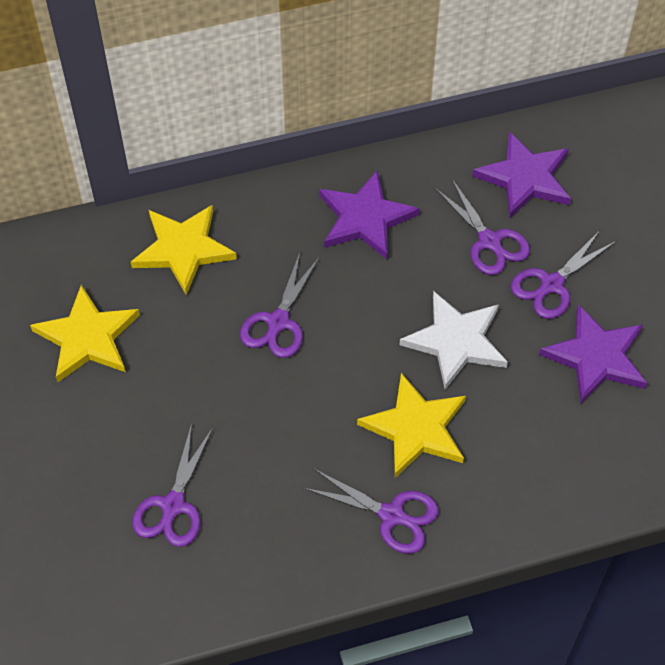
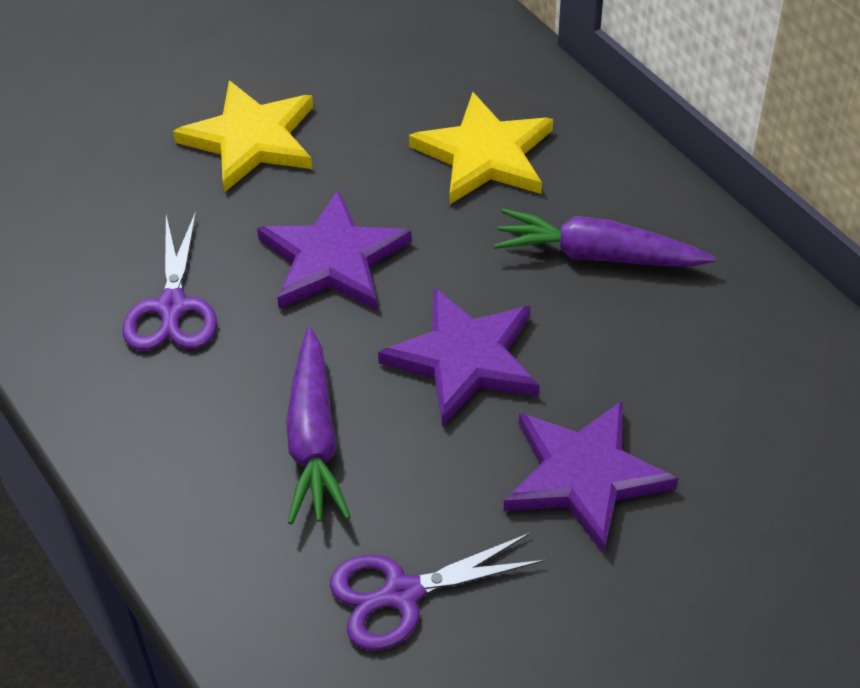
purple carrot: 0 -> 2
purple scissors: 5 -> 2
white star: 1 -> 0
yellow star: 3 -> 2

